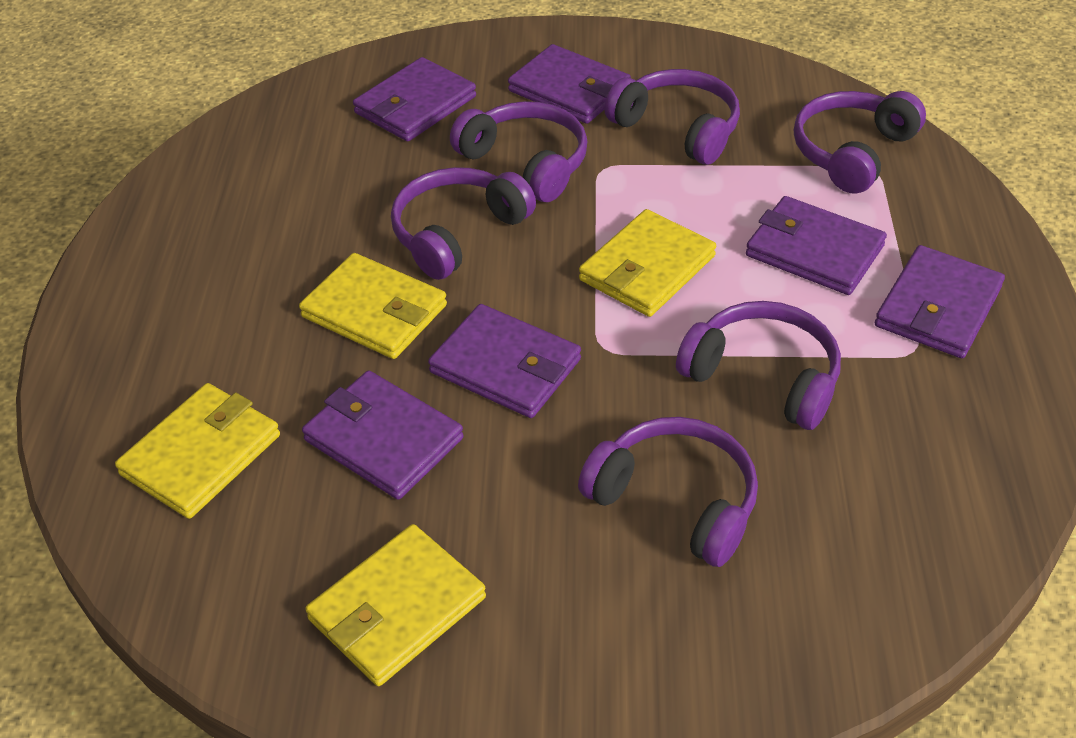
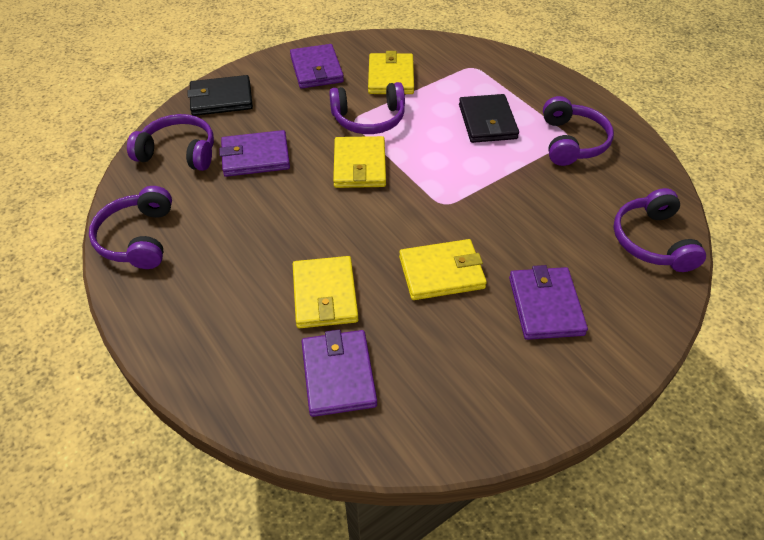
black wallet: 0 -> 2
purple headphones: 6 -> 5
purple wallet: 6 -> 4

